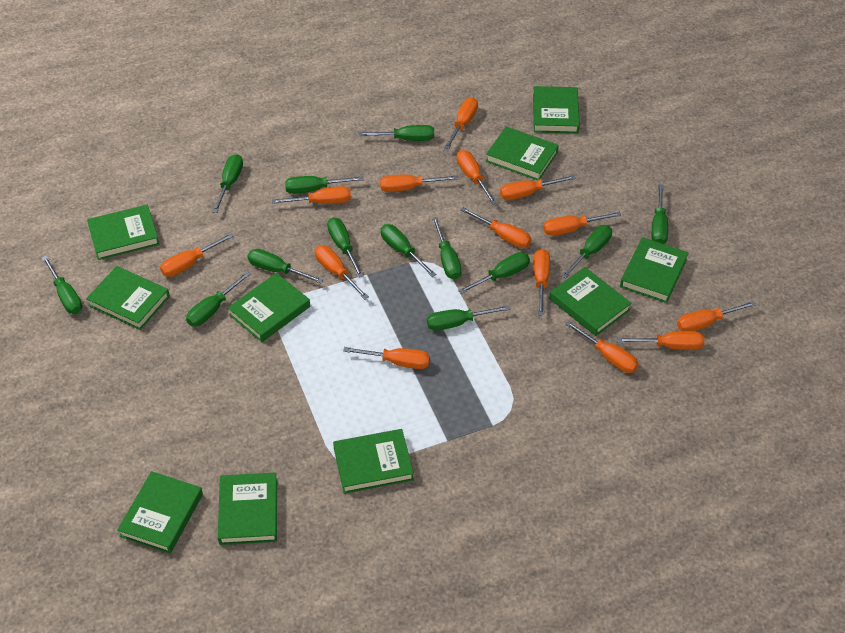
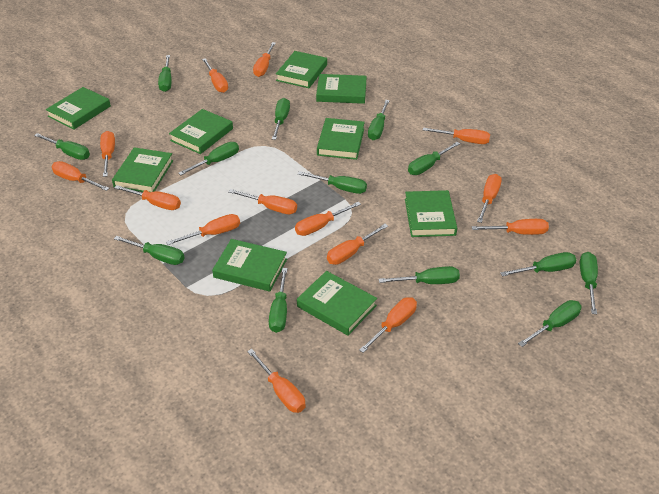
green book: 10 -> 9

